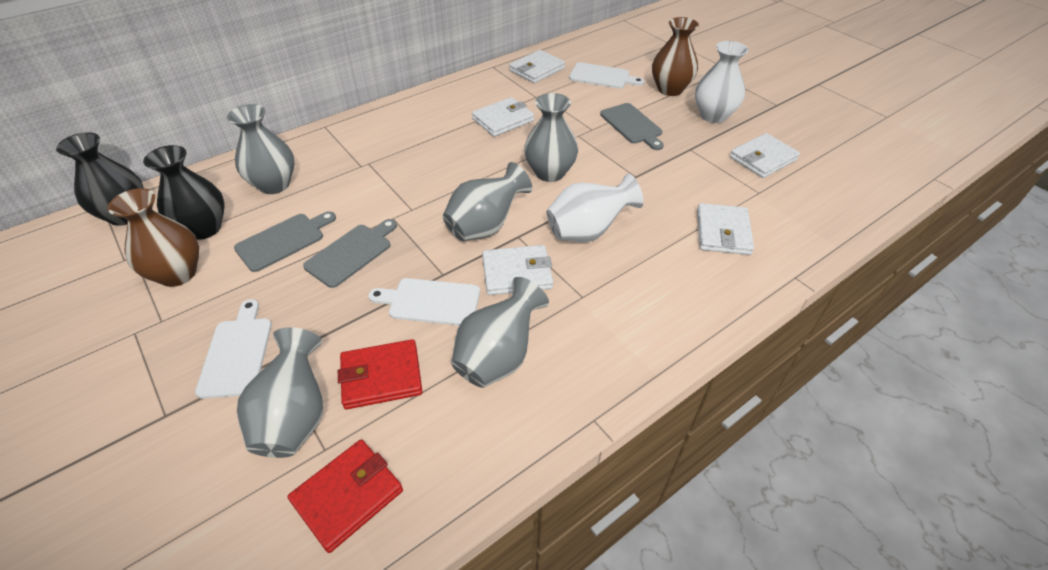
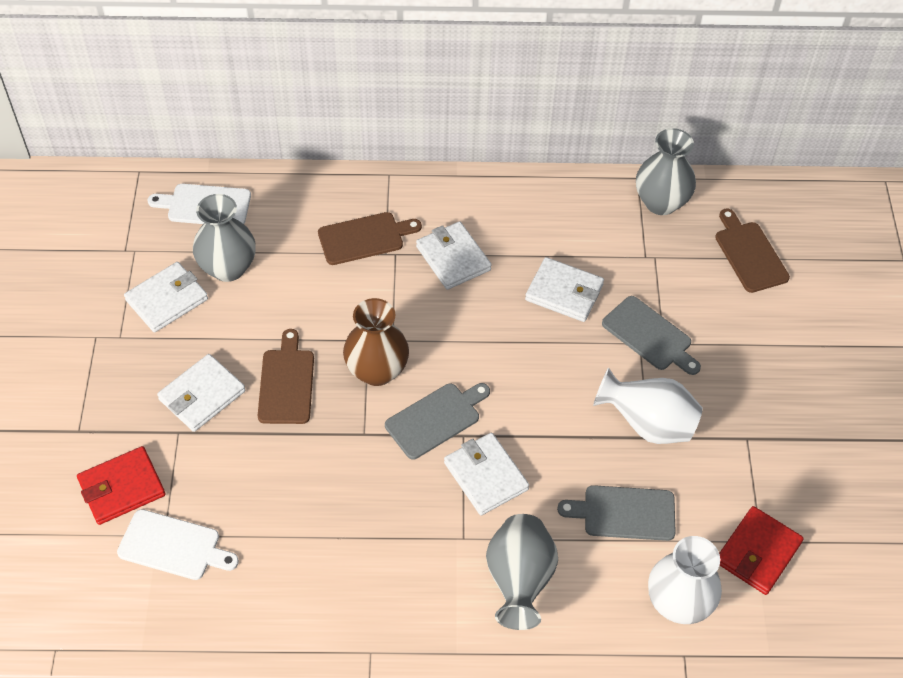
black vase: 2 -> 0
brown cutting board: 0 -> 3
brown vase: 2 -> 1
grey vase: 5 -> 3
white cutting board: 3 -> 2

